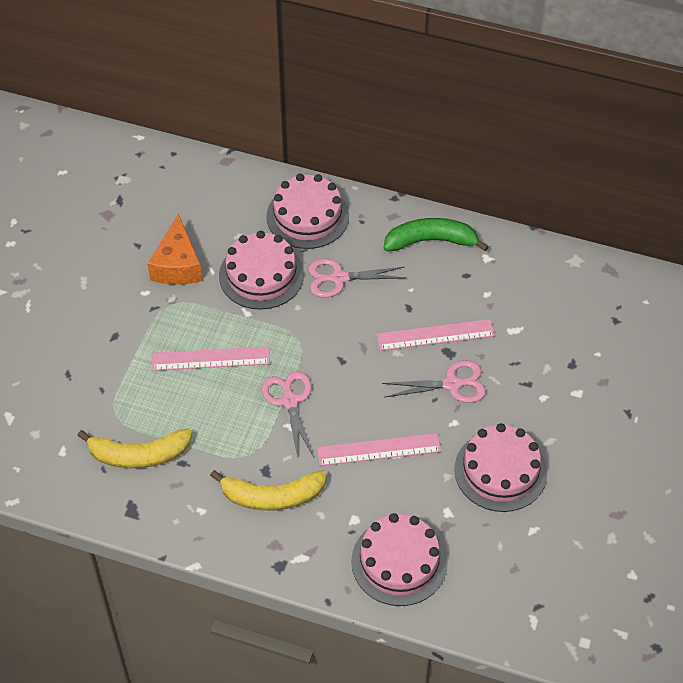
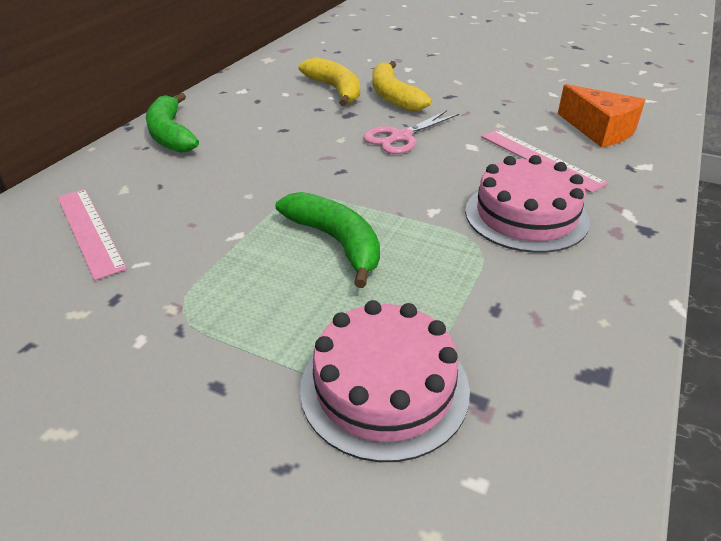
green banana: 1 -> 2
pink cake: 4 -> 2
pink ruler: 3 -> 2
pink scissors: 3 -> 1

